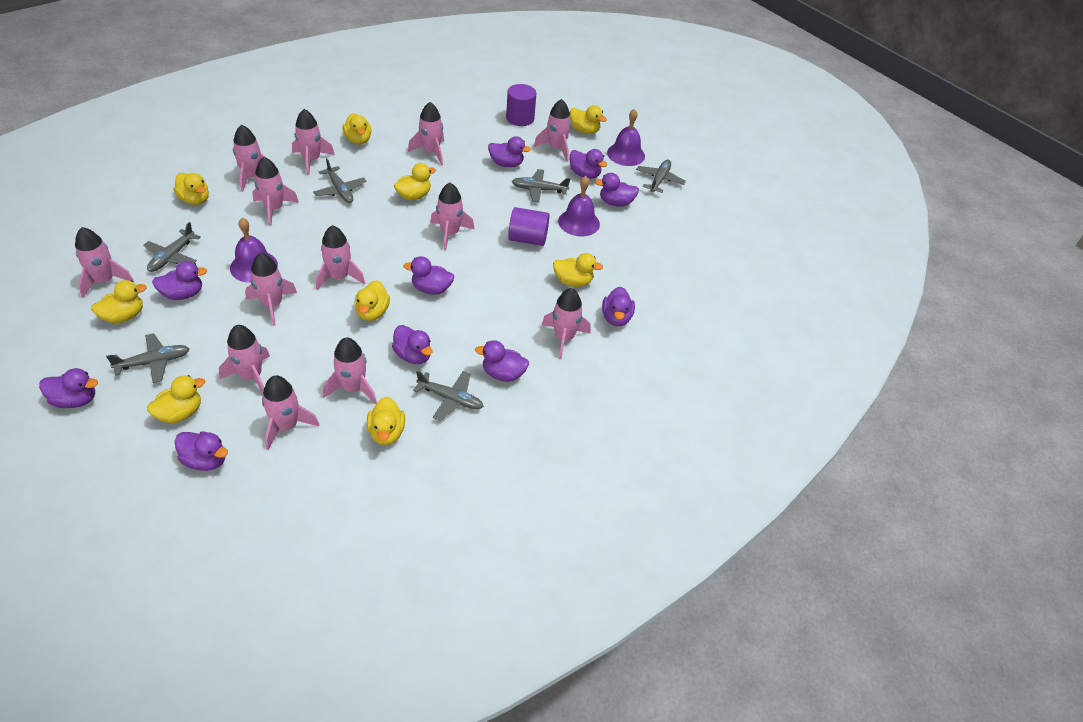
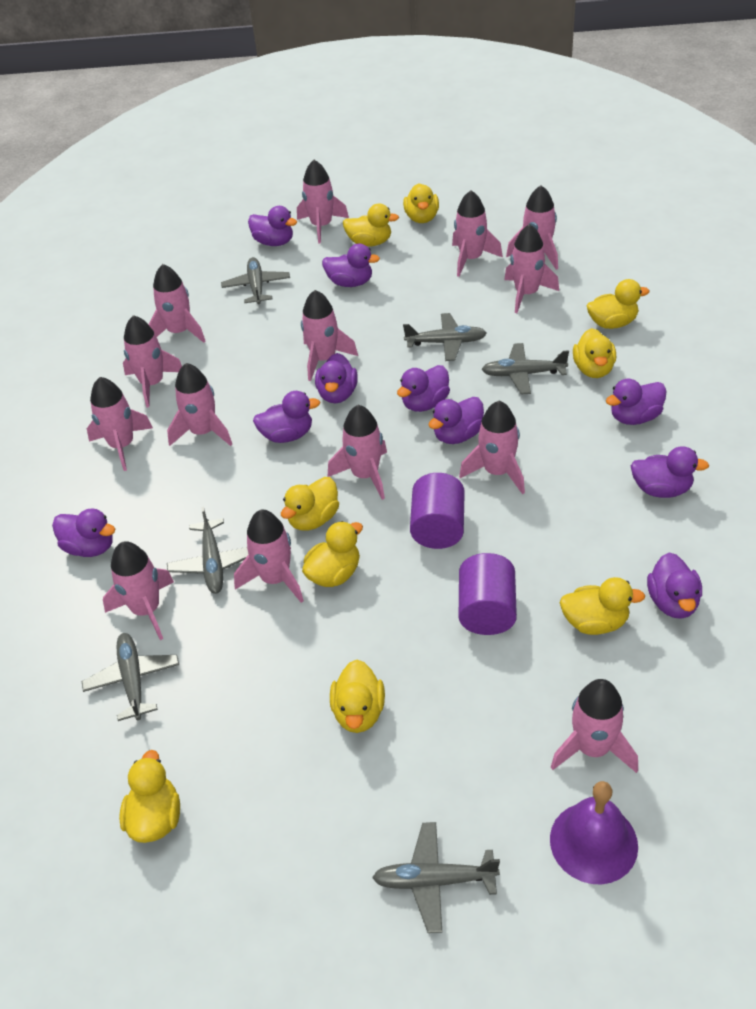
pink rocket: 13 -> 14
purple bell: 3 -> 1

